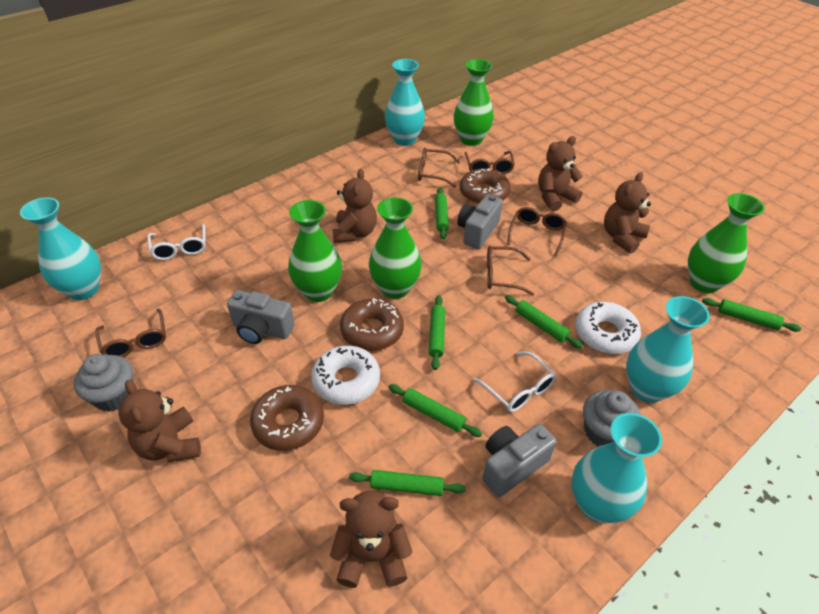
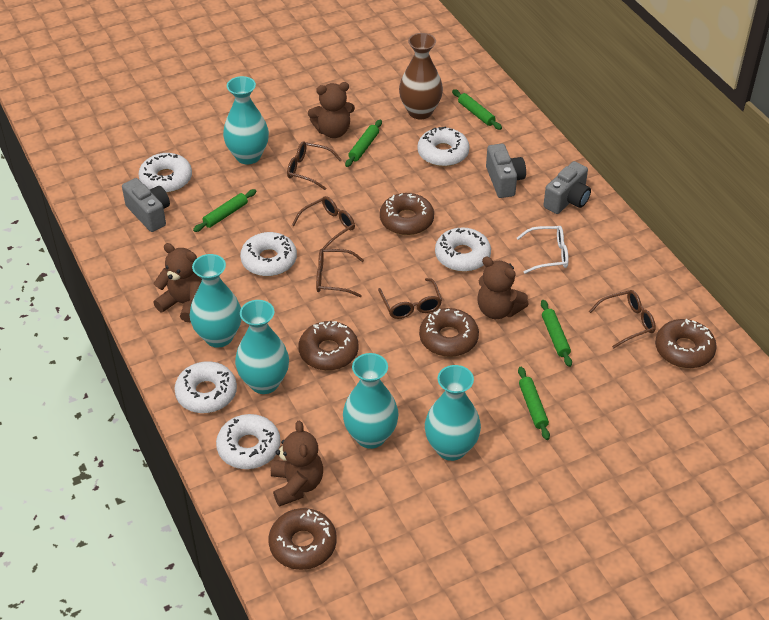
brown donut: 3 -> 5
brown teddy bear: 5 -> 4
brown vase: 0 -> 1
green rolling pin: 6 -> 5
green vase: 4 -> 0
grey cupcake: 2 -> 0
turquoise vase: 4 -> 5
white donut: 2 -> 6
white glasses: 2 -> 1

